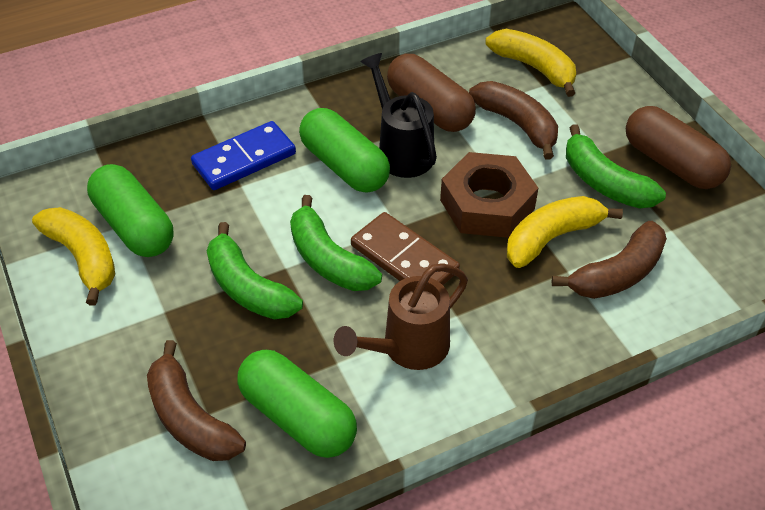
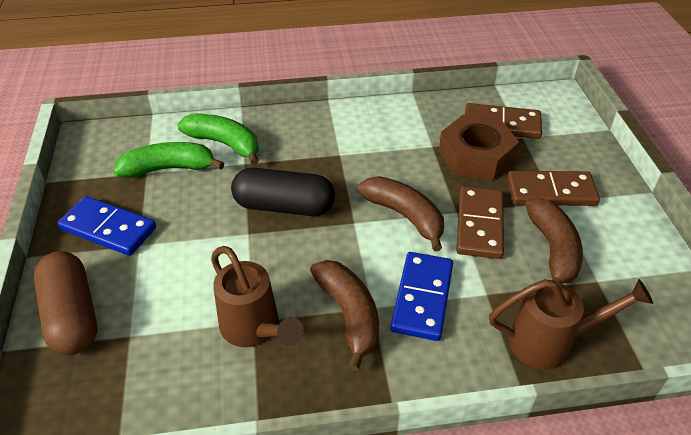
black capsule: 0 -> 1
black watering can: 1 -> 0
blue domino: 1 -> 2
brown capsule: 2 -> 1
brown domino: 1 -> 3
brown watering can: 1 -> 2
green banana: 3 -> 2
green capsule: 3 -> 0
yellow banana: 3 -> 0

